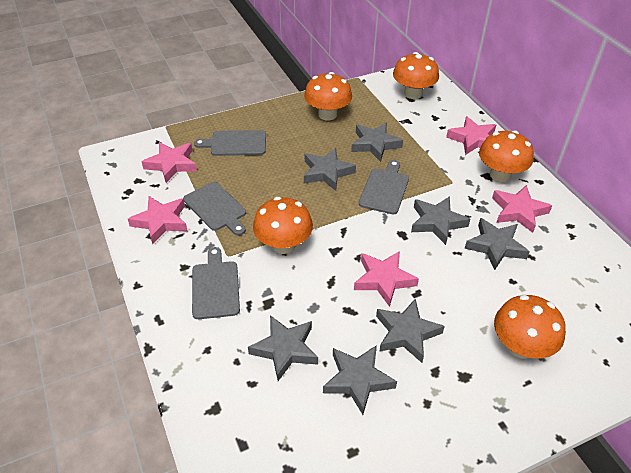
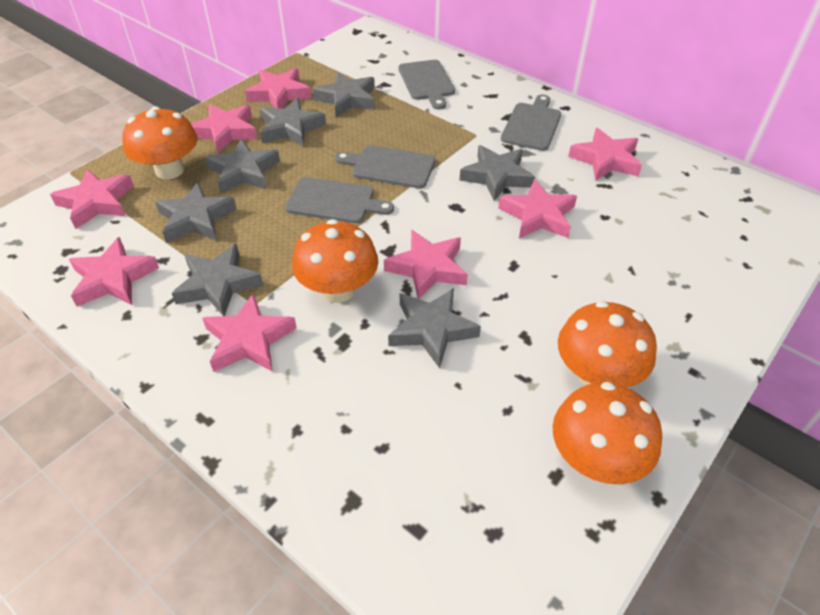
orange mushroom: 5 -> 4
pink star: 5 -> 8

